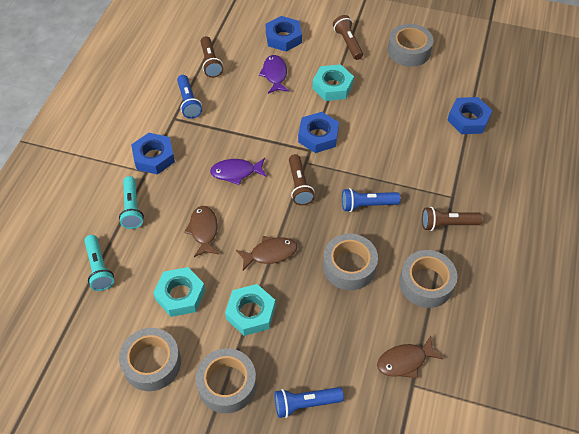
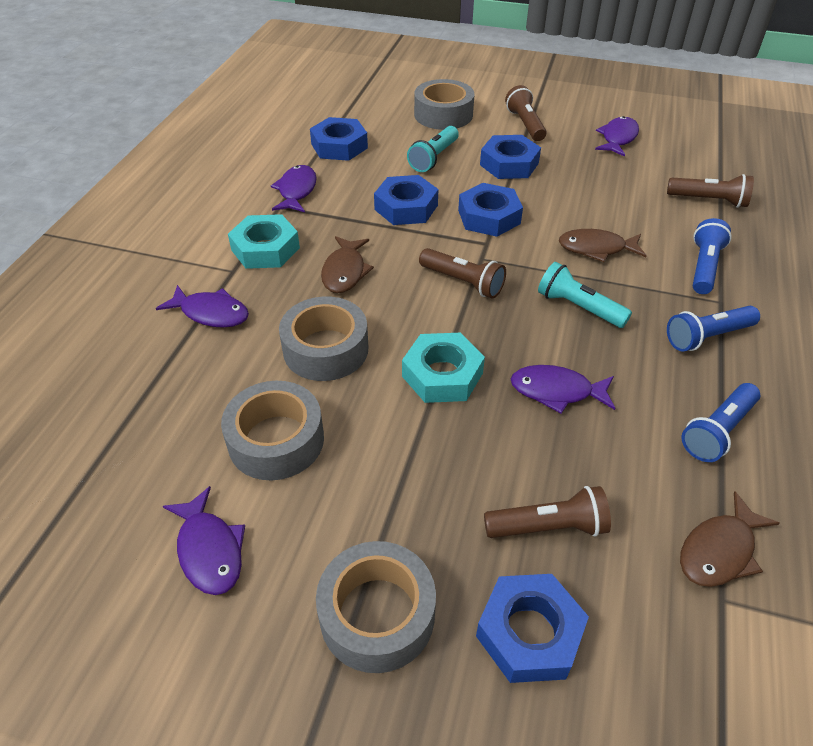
blue nut: 4 -> 5
grey tape: 5 -> 4
purple fish: 2 -> 5
turquoise nut: 3 -> 2

